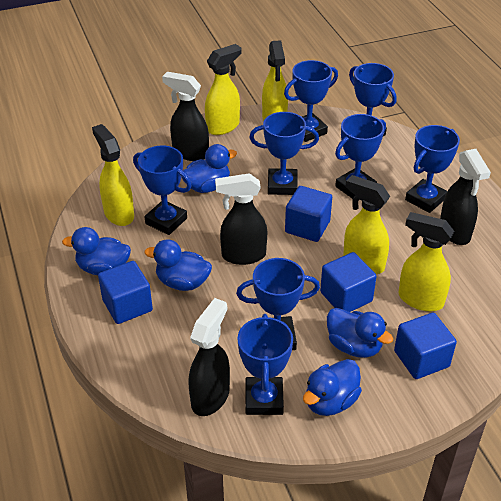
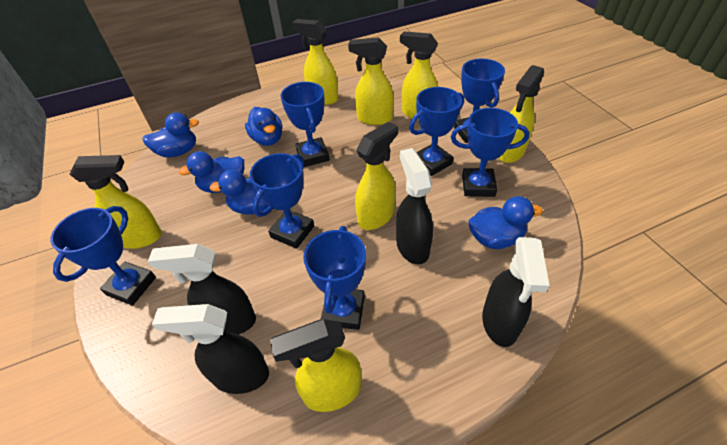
blue cube: 4 -> 0
blue trophy: 8 -> 7
yellow spray bottle: 5 -> 7

